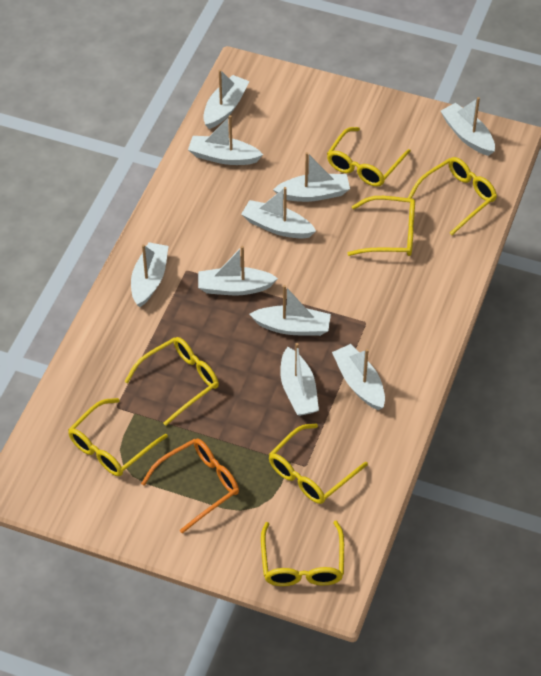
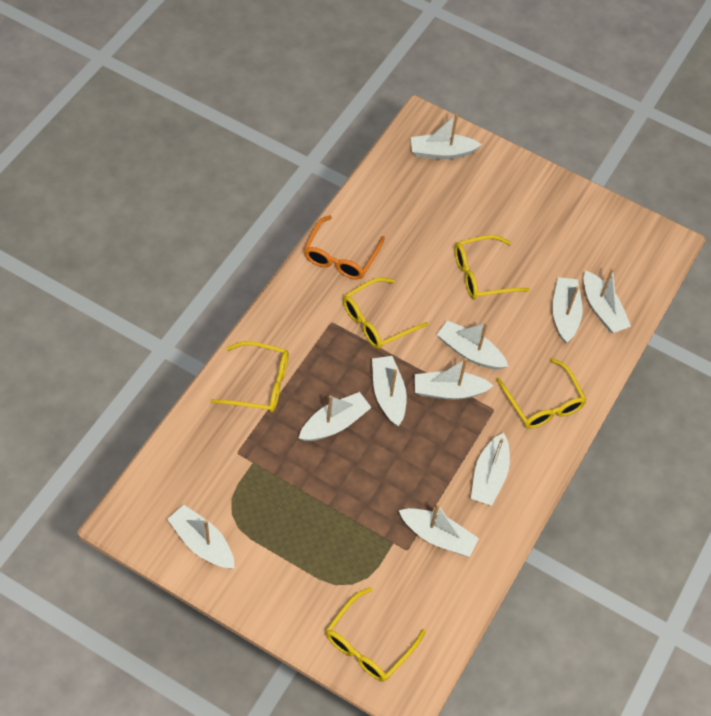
yellow glasses: 7 -> 5

